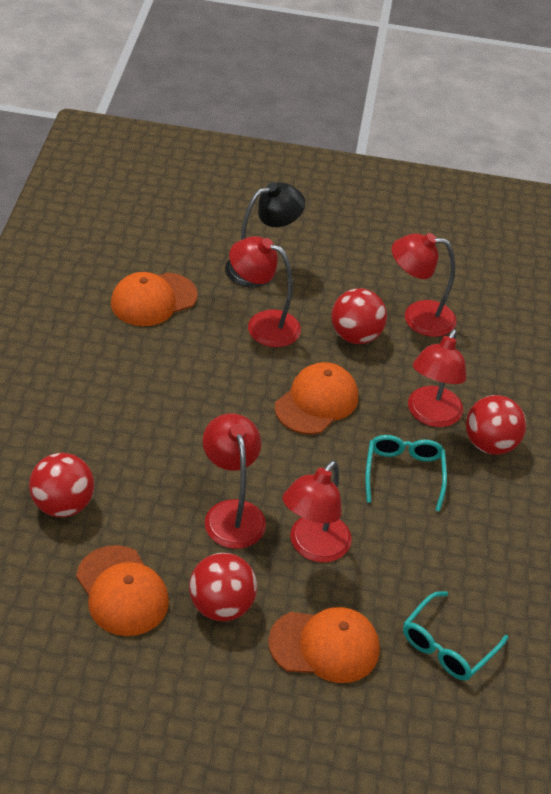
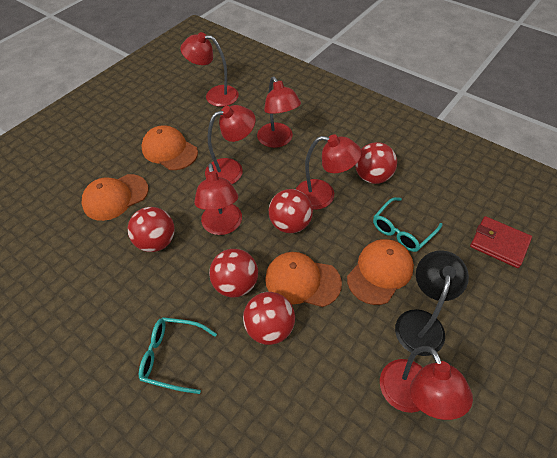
red ball: 4 -> 5
red lamp: 5 -> 6
red wallet: 0 -> 1

